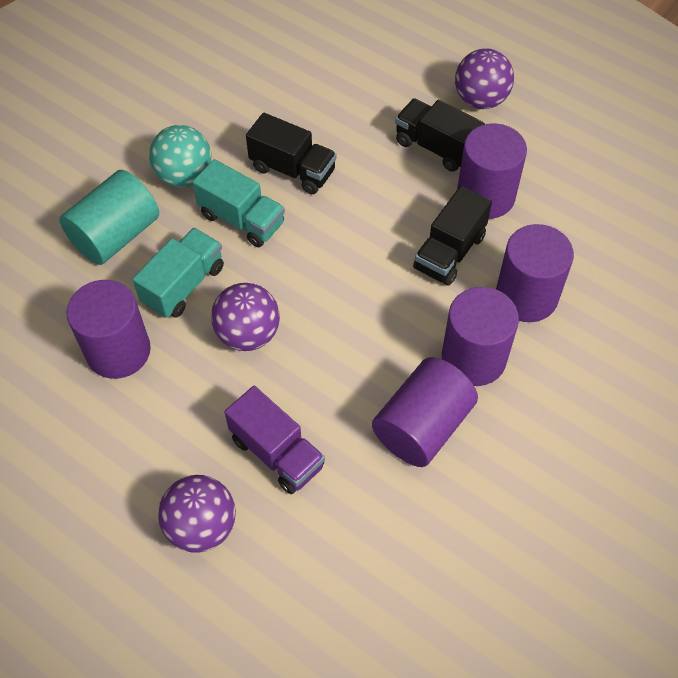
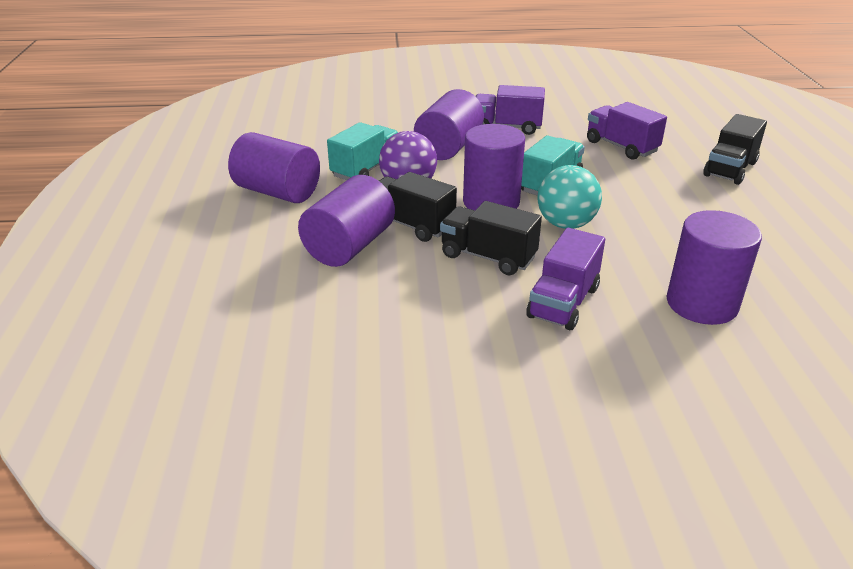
purple ball: 3 -> 1
purple truck: 1 -> 3
turquoise cylinder: 1 -> 0

